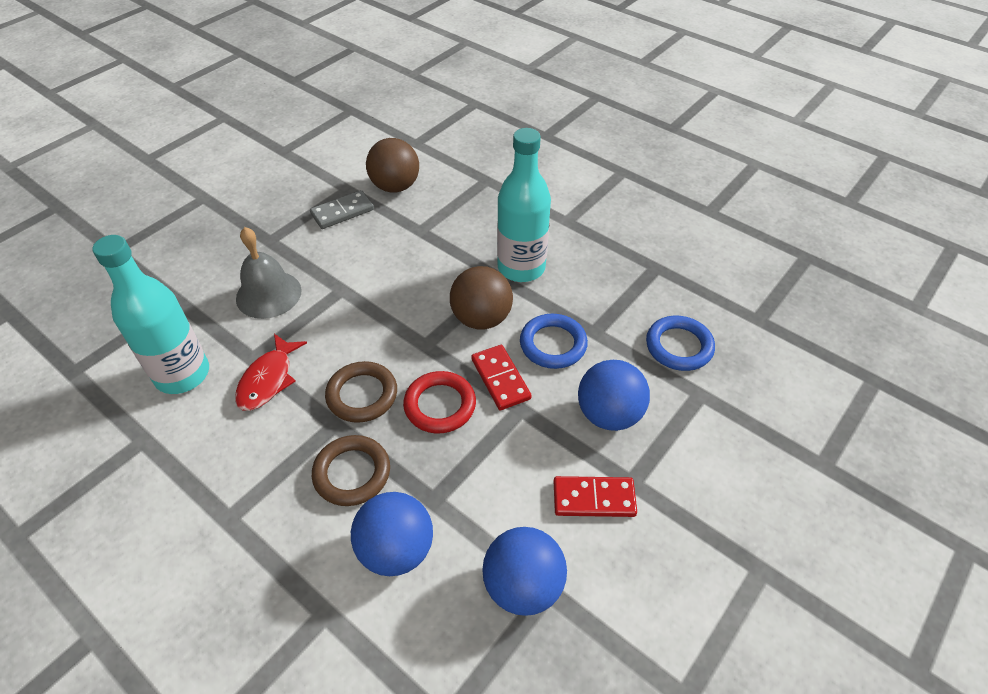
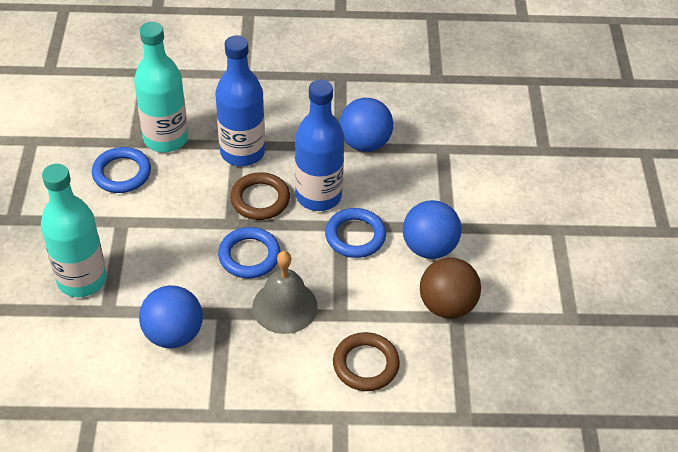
blue bottle: 0 -> 2
blue ring: 2 -> 3
brown ball: 2 -> 1
grey domino: 1 -> 0
red domino: 2 -> 0
red fish: 1 -> 0
red ring: 1 -> 0

